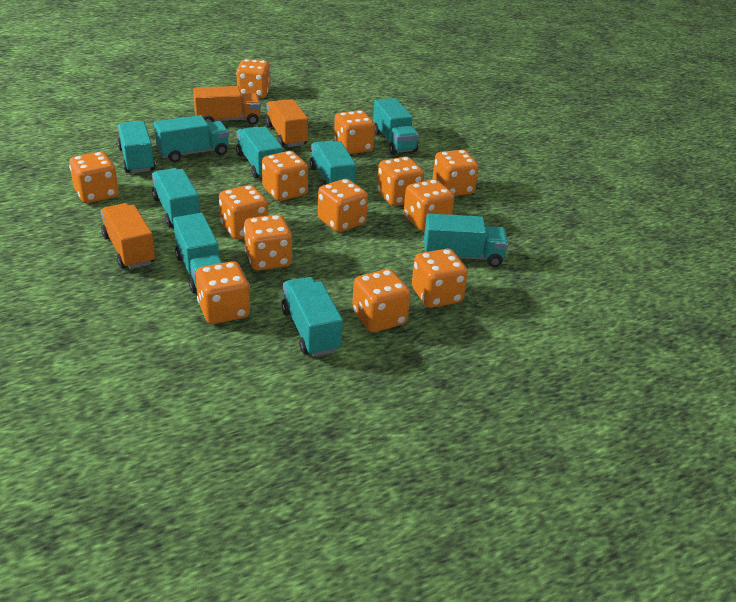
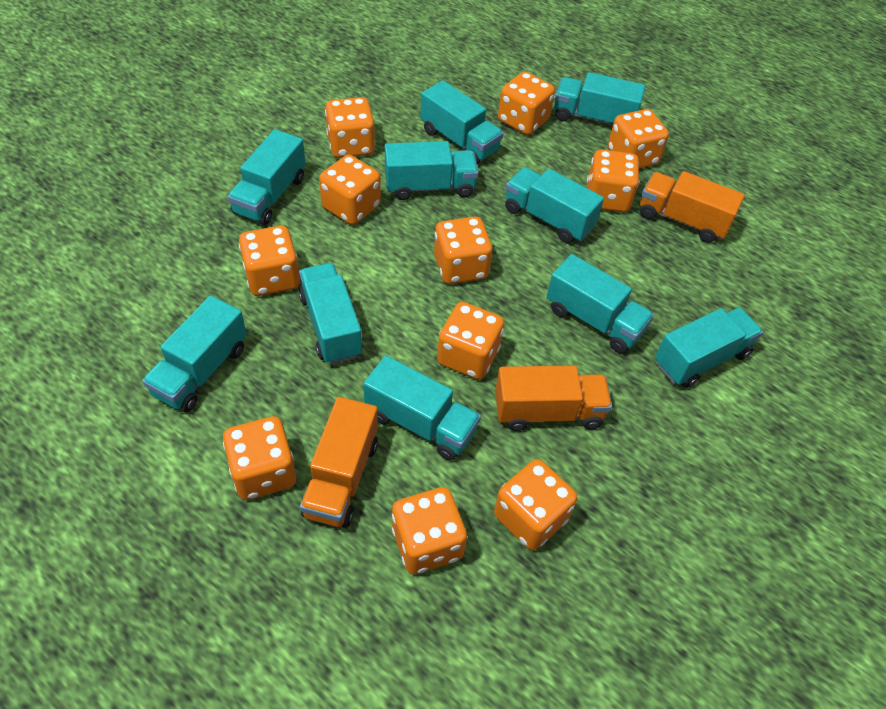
orange dice: 13 -> 11
turquoise truck: 9 -> 10

